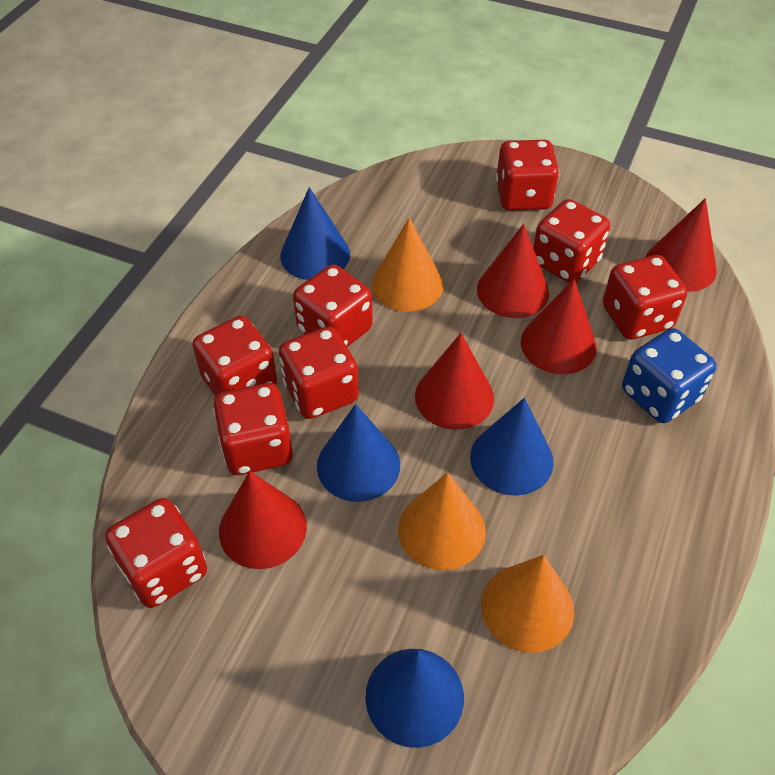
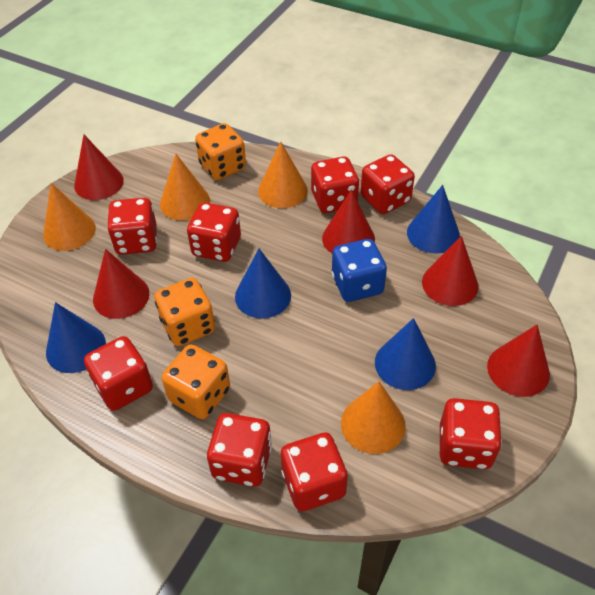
orange cone: 3 -> 4
orange dice: 0 -> 3

